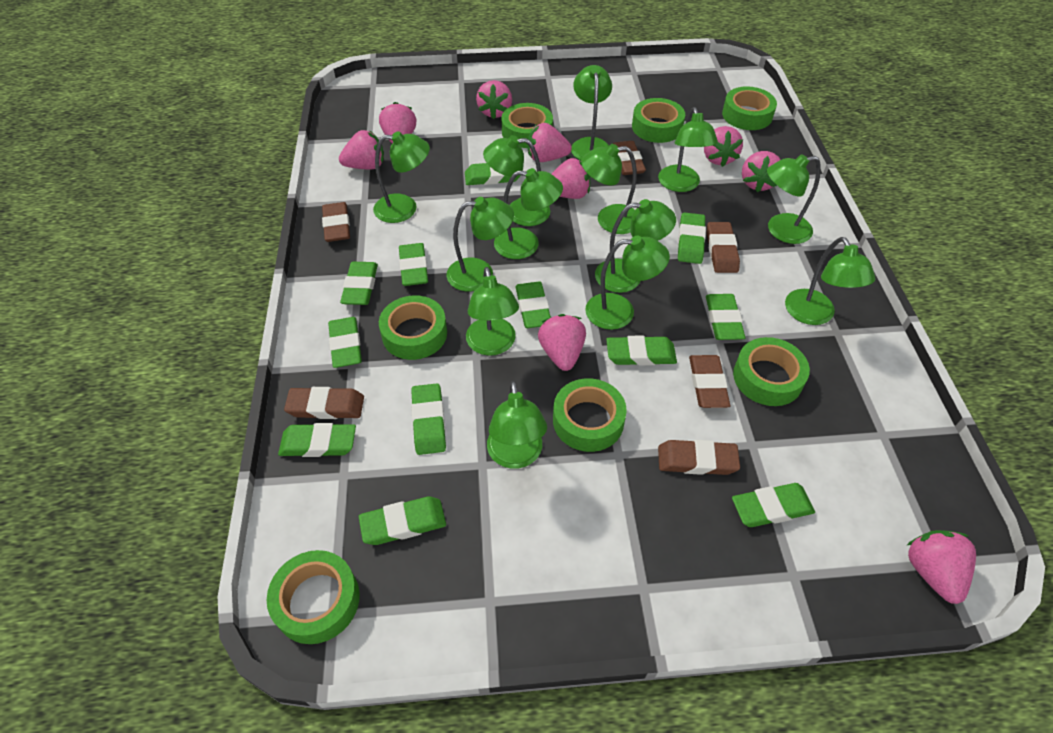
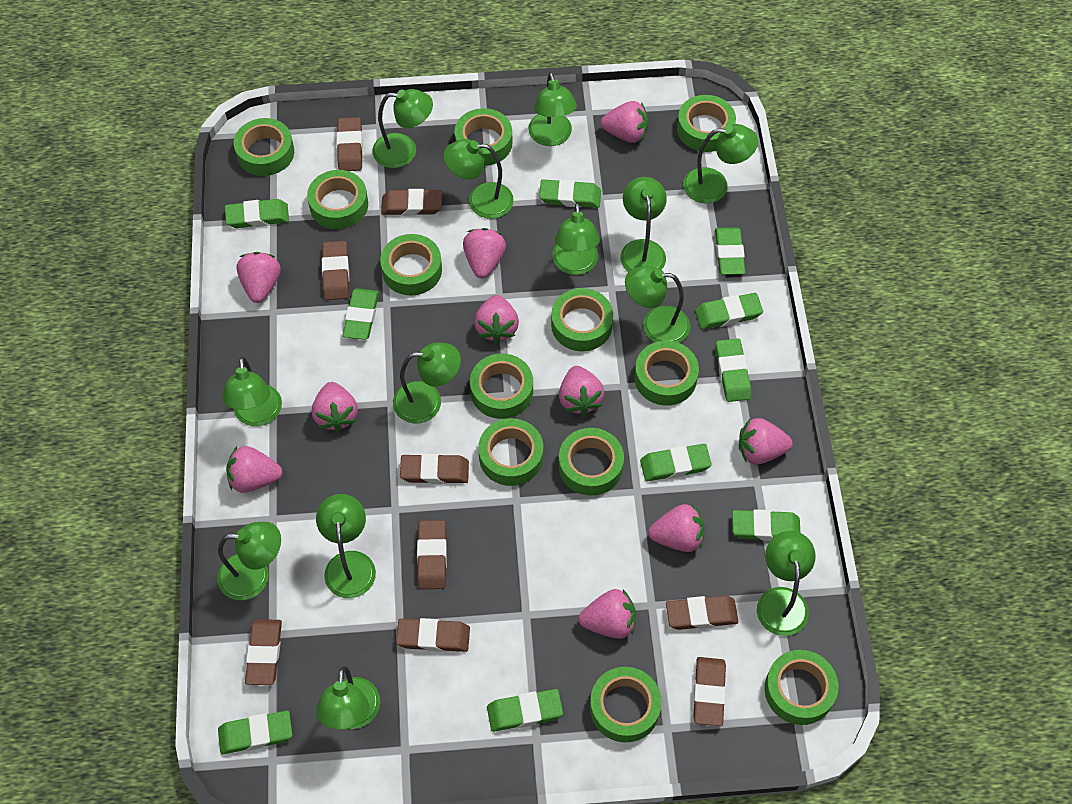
brown eraser: 6 -> 9
green eraser: 12 -> 10
green tape: 7 -> 12
pink strawberry: 9 -> 10

